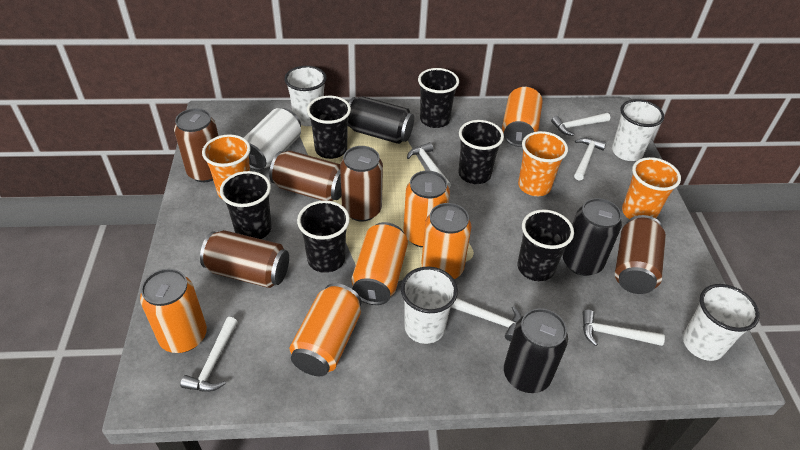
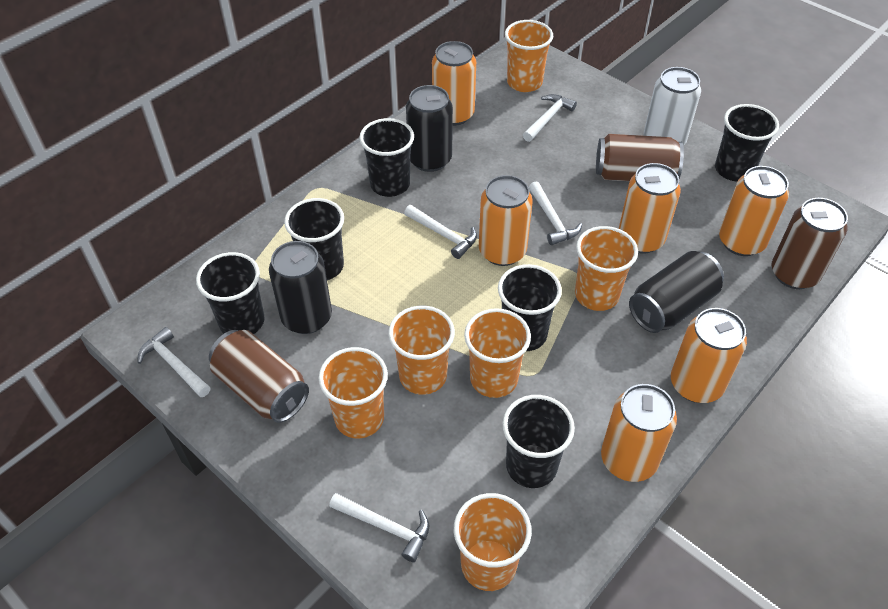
brown can: 5 -> 3
orange cup: 3 -> 6
white cup: 4 -> 0
white hammer: 6 -> 5

